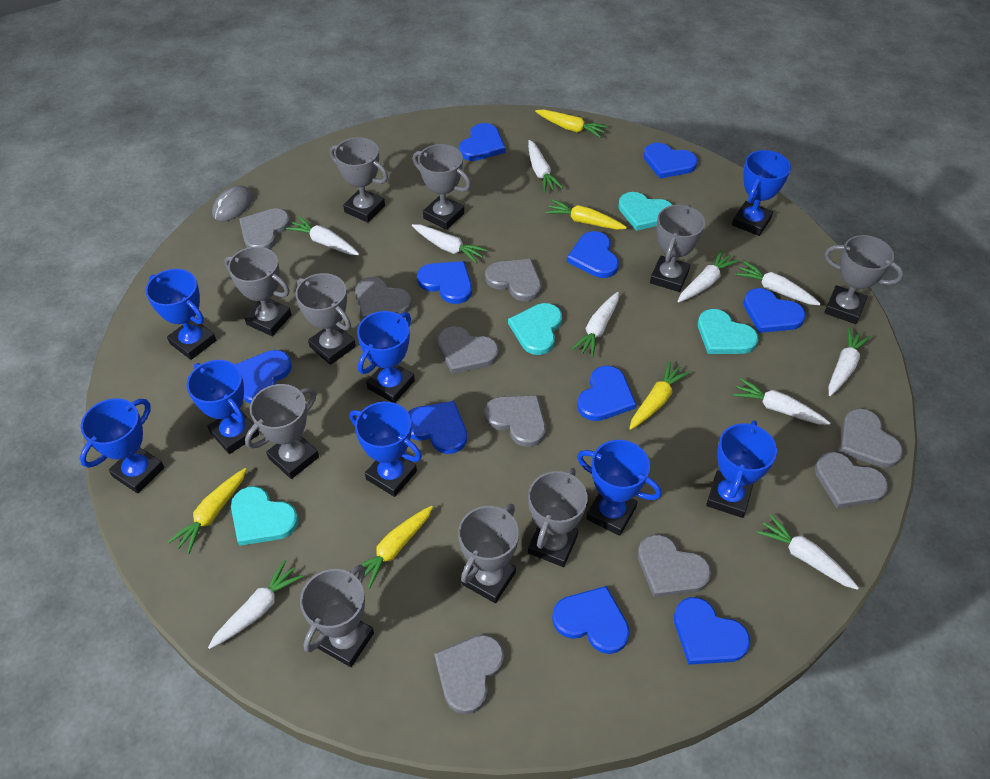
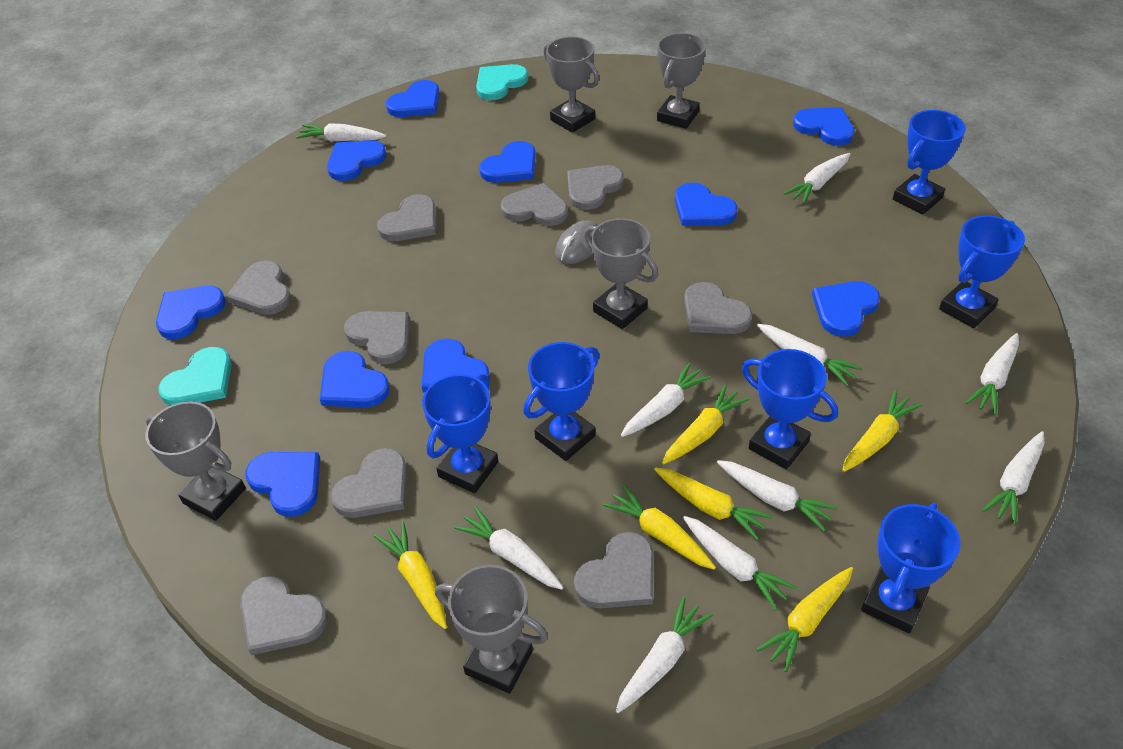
blue trophy: 8 -> 6
grey trophy: 10 -> 5
turquoise heart: 4 -> 2
yellow carrot: 5 -> 6

